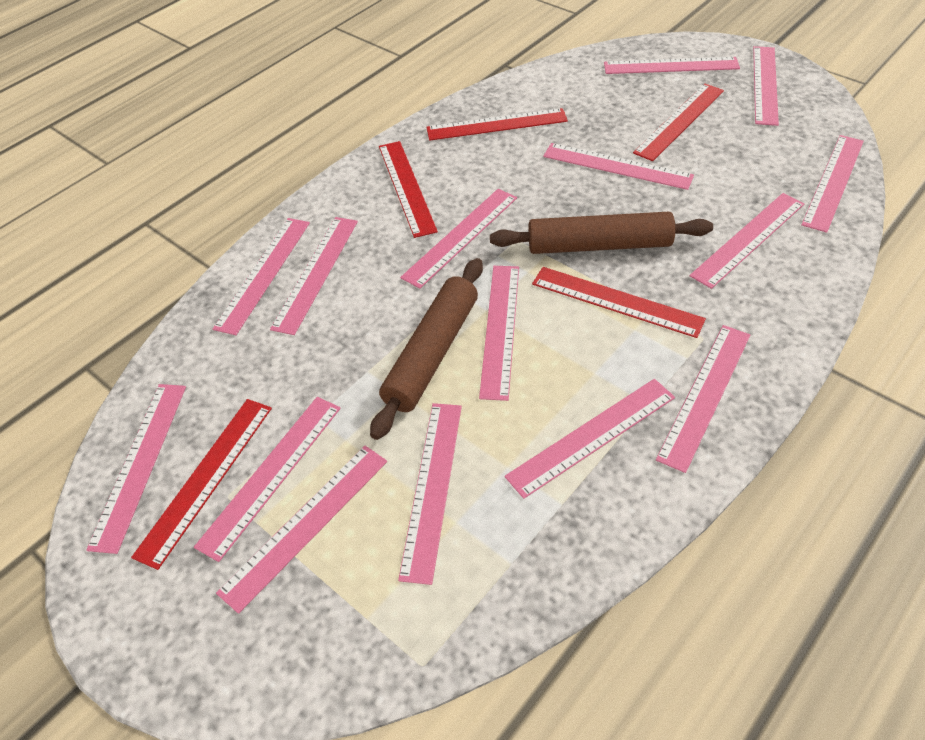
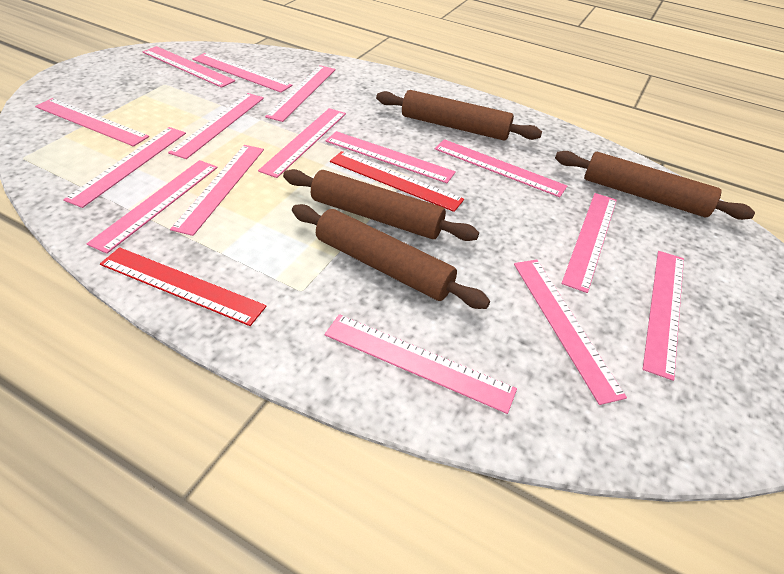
brown rolling pin: 2 -> 4
red ruler: 5 -> 2

